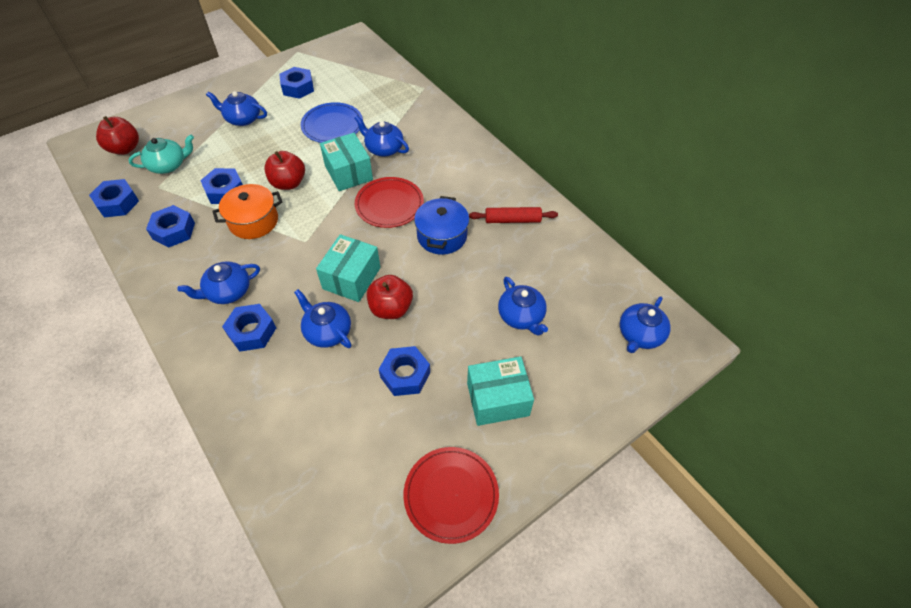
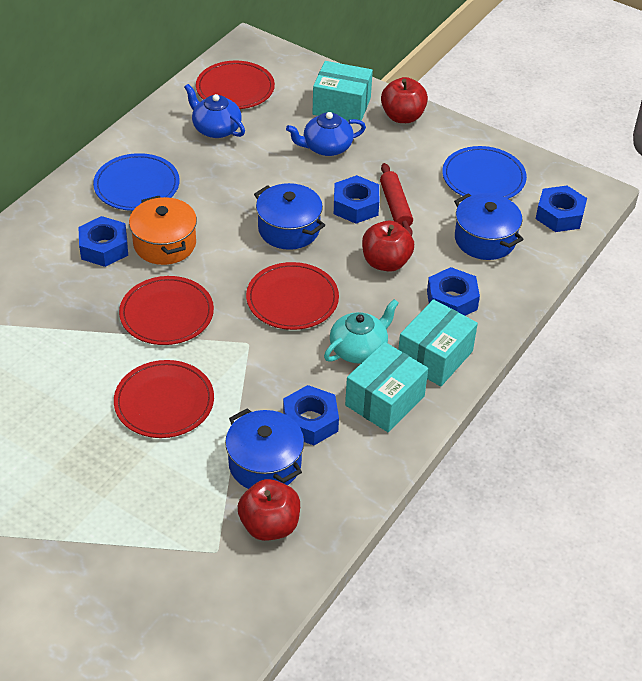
blue nut: 6 -> 5
blue plate: 1 -> 2
blue pot: 1 -> 3
blue teapot: 6 -> 2
red plate: 2 -> 4

